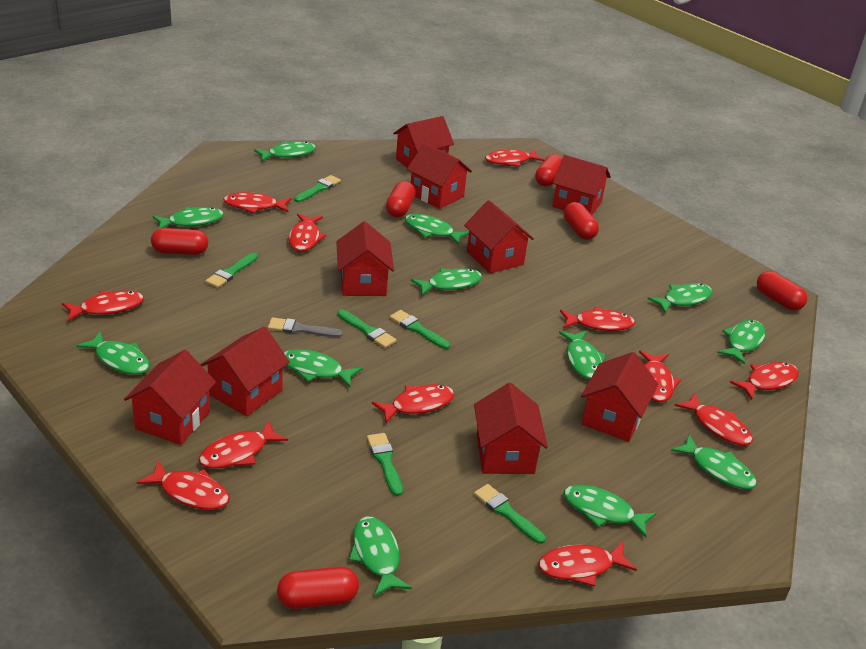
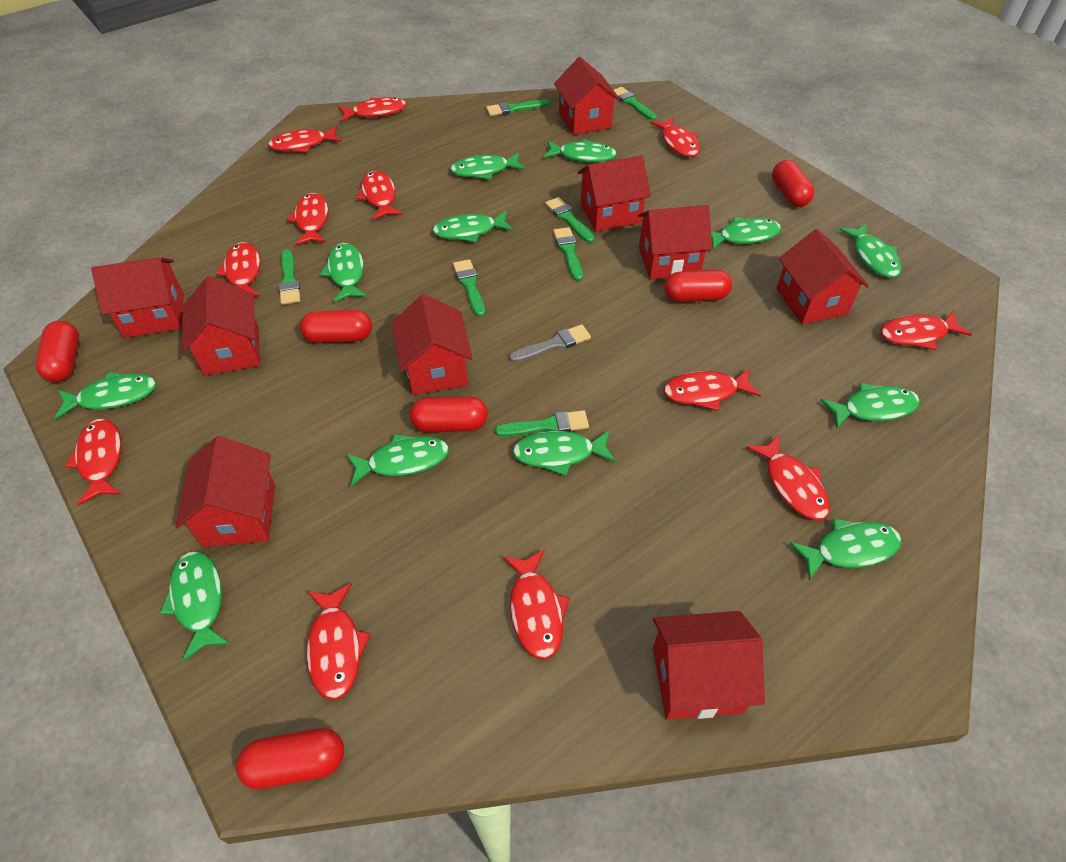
green brush: 6 -> 7

